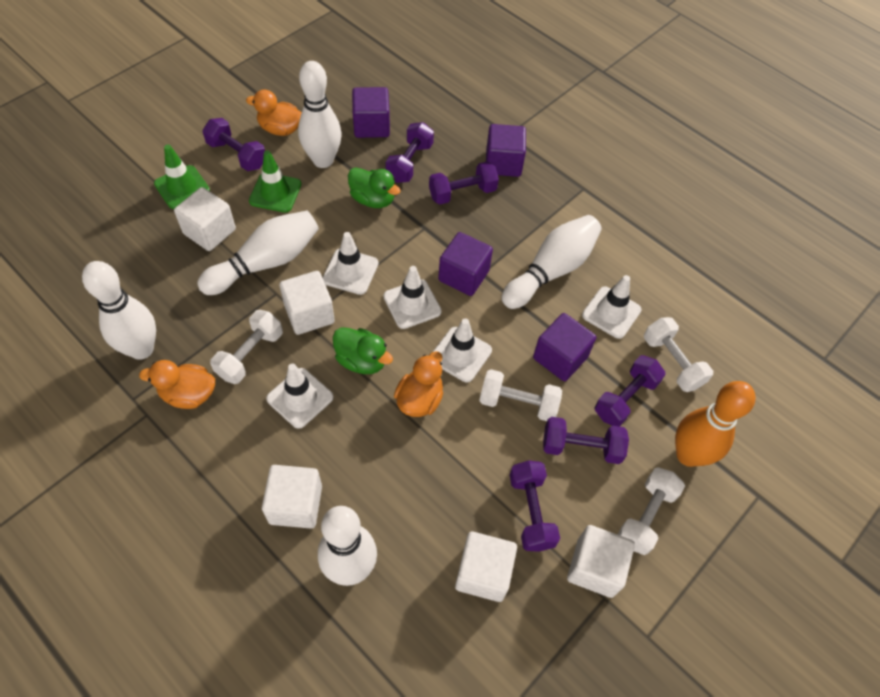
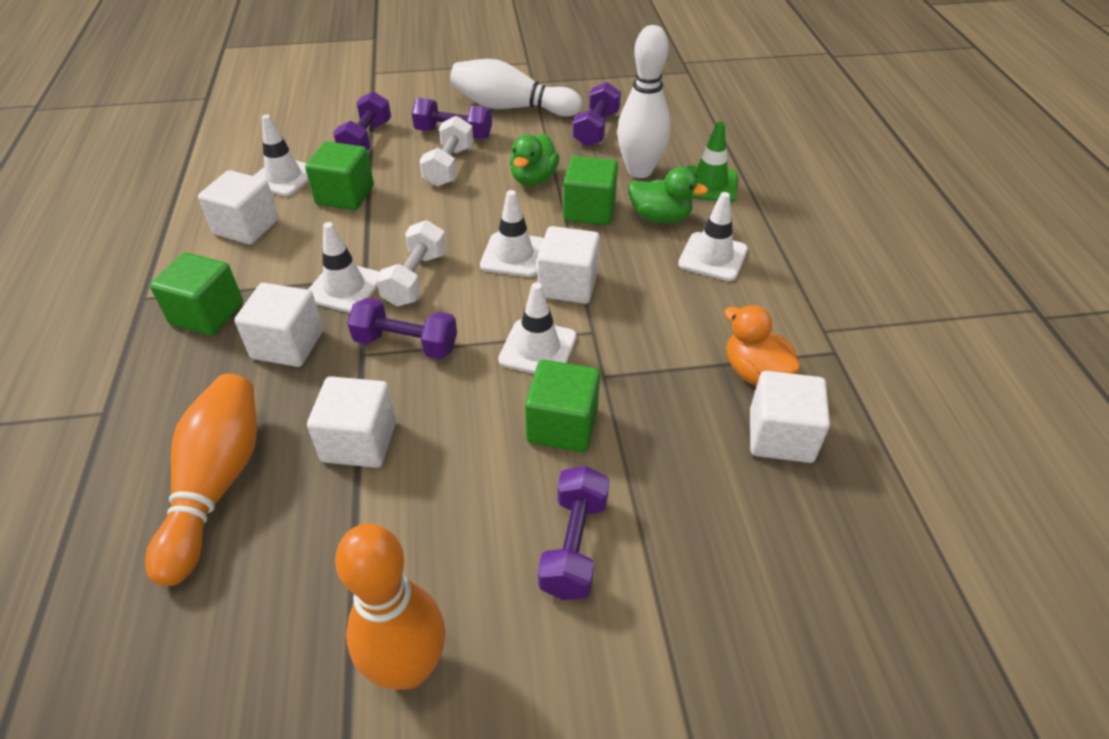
green cube: 0 -> 4
green traffic cone: 2 -> 1
orange bowling pin: 1 -> 2
orange duck: 3 -> 1
purple cube: 4 -> 0
purple dumbbell: 6 -> 5
white bowling pin: 5 -> 2
white dumbbell: 4 -> 2

